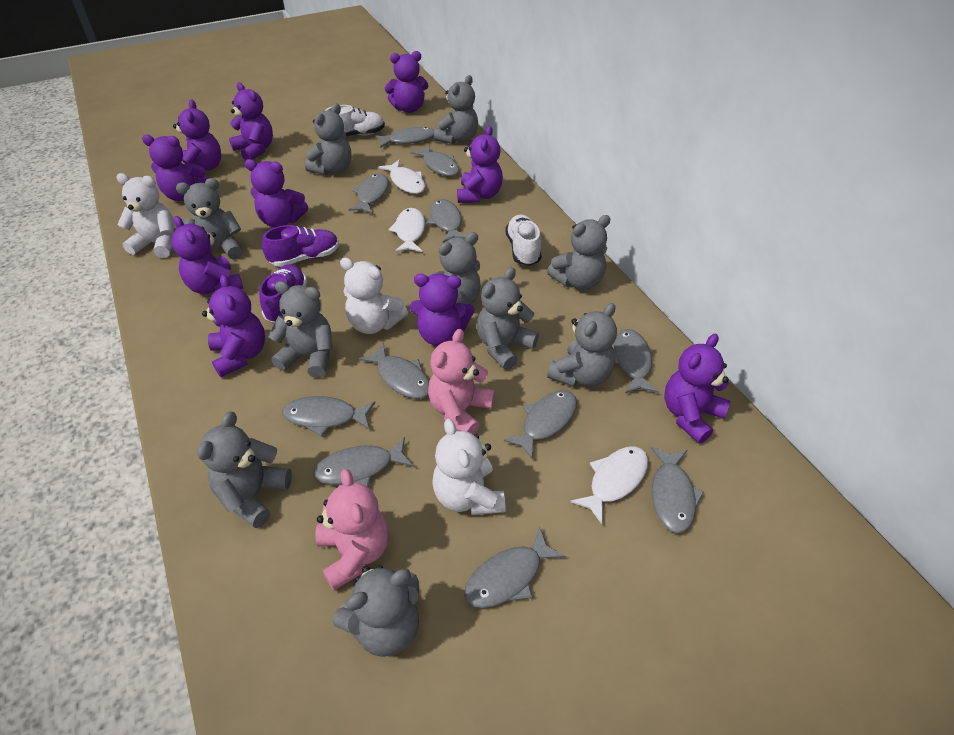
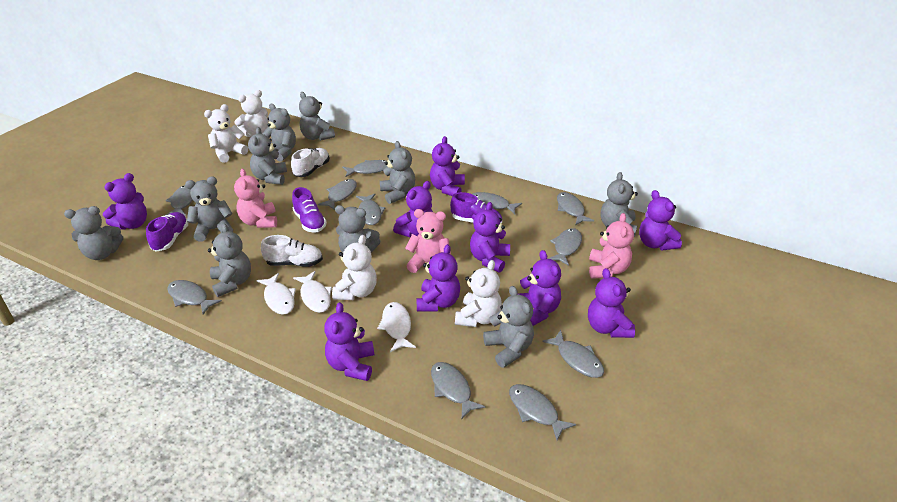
pink teddy bear: 2 -> 3
purple shoe: 2 -> 3
purple teddy bear: 10 -> 9
white teddy bear: 3 -> 4

